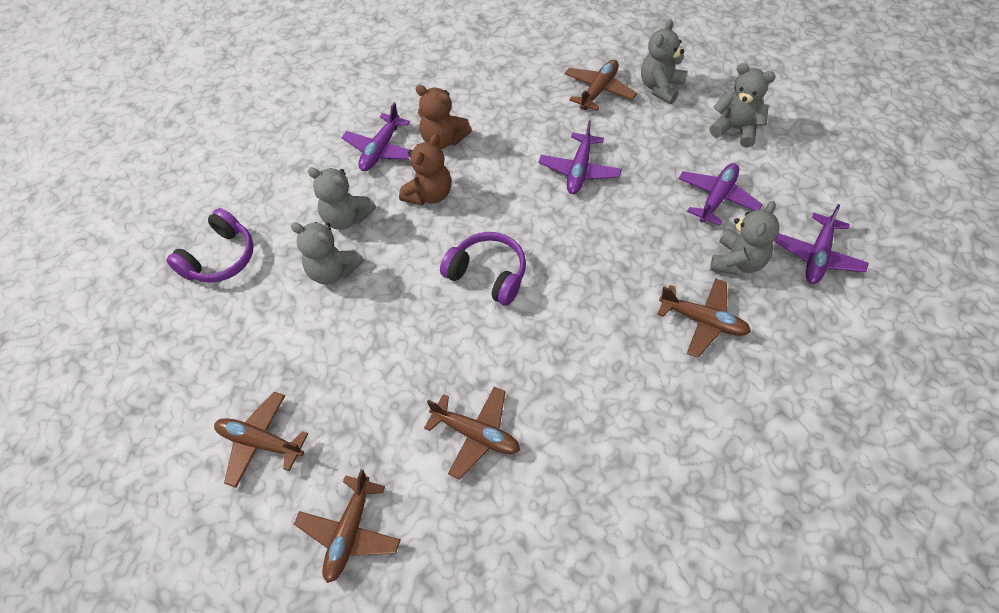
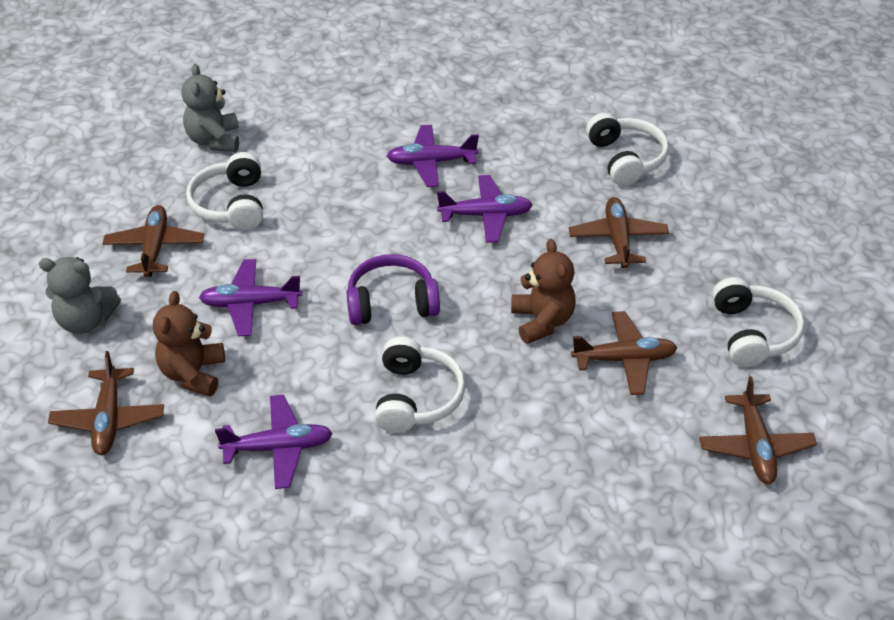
grey teddy bear: 5 -> 2
purple headphones: 2 -> 1
white headphones: 0 -> 4

